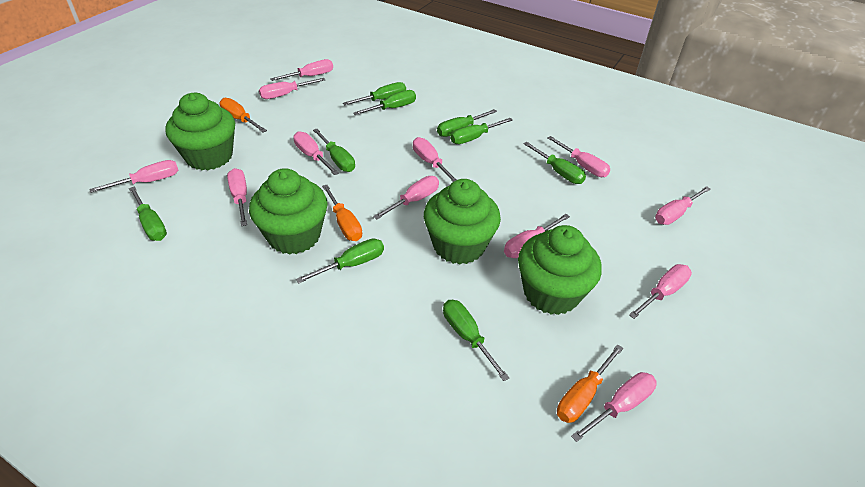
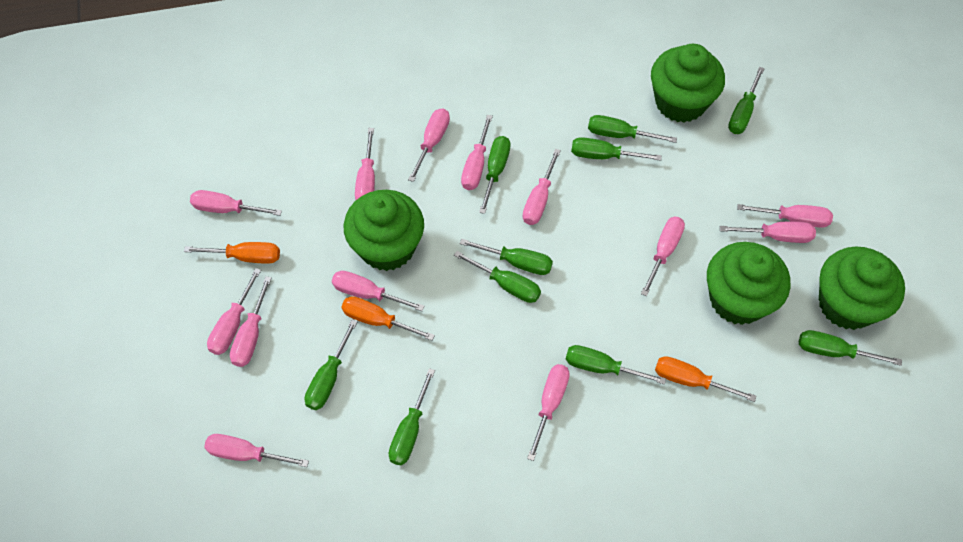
green screwdriver: 9 -> 10
pink screwdriver: 12 -> 13

